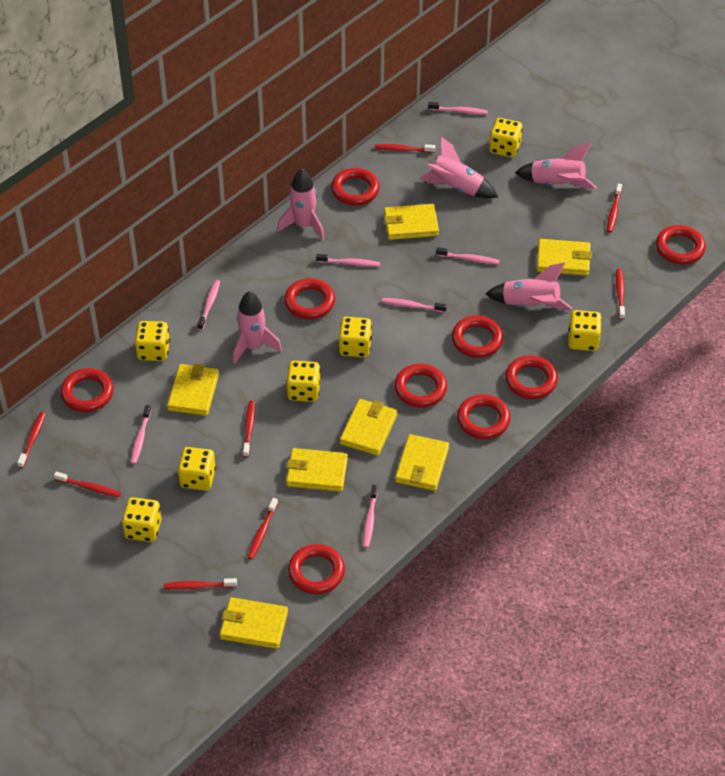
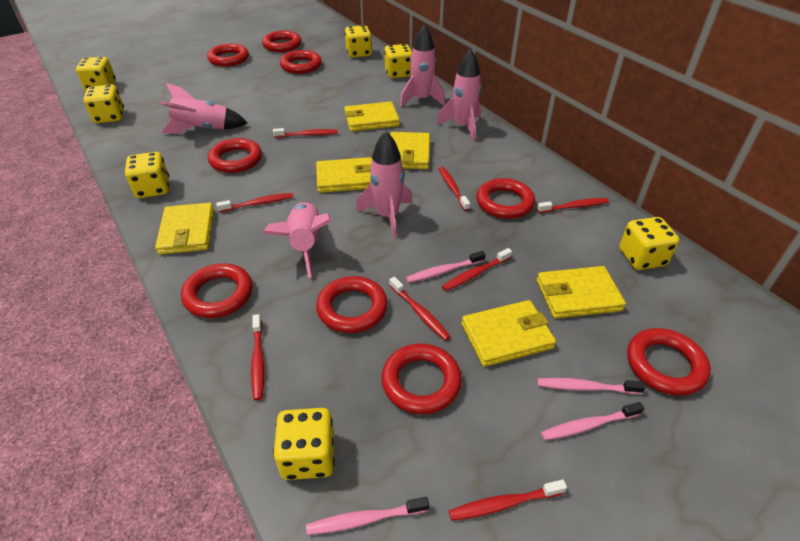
pink toothbrush: 7 -> 4
yellow wallet: 7 -> 6

